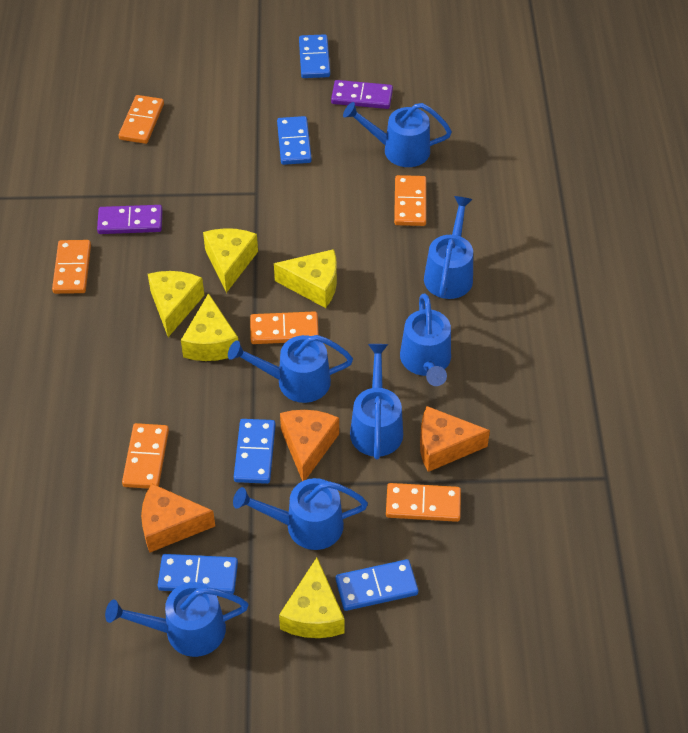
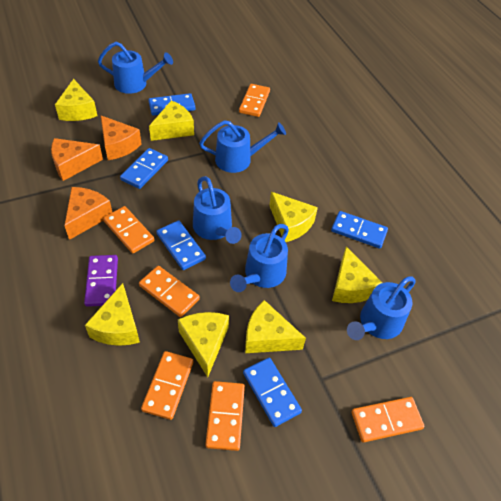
blue watering can: 7 -> 5
purple domino: 2 -> 1
yellow cheese: 5 -> 7

